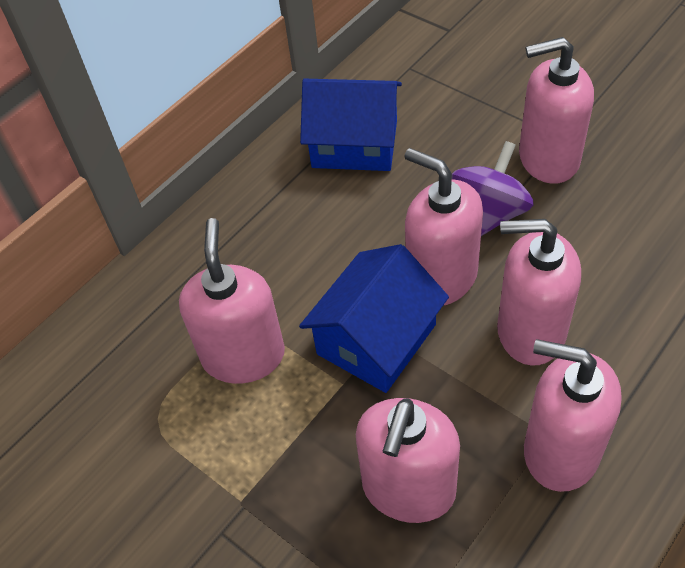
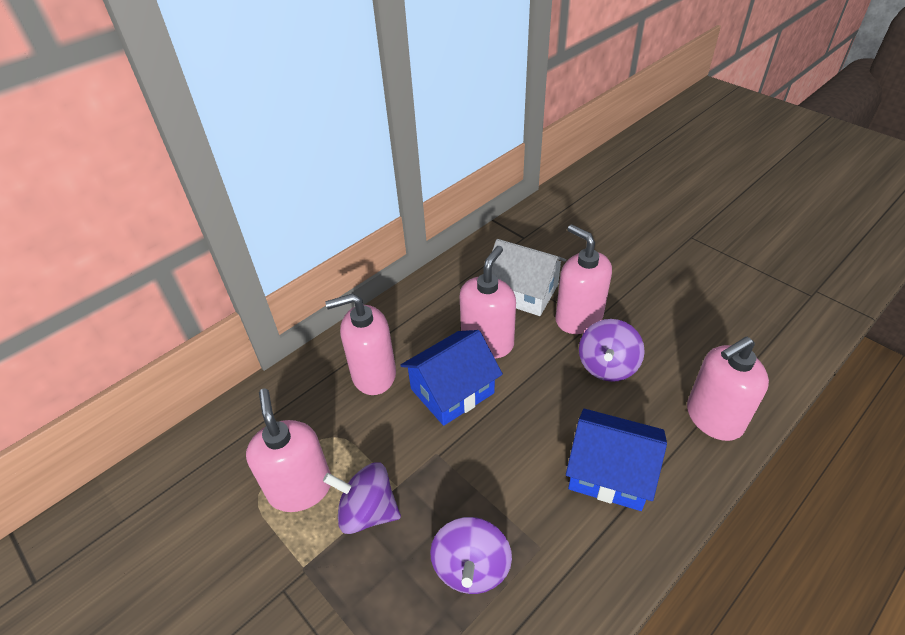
pink soap dispenser: 6 -> 5
purple spinning top: 1 -> 3
white house: 0 -> 1

